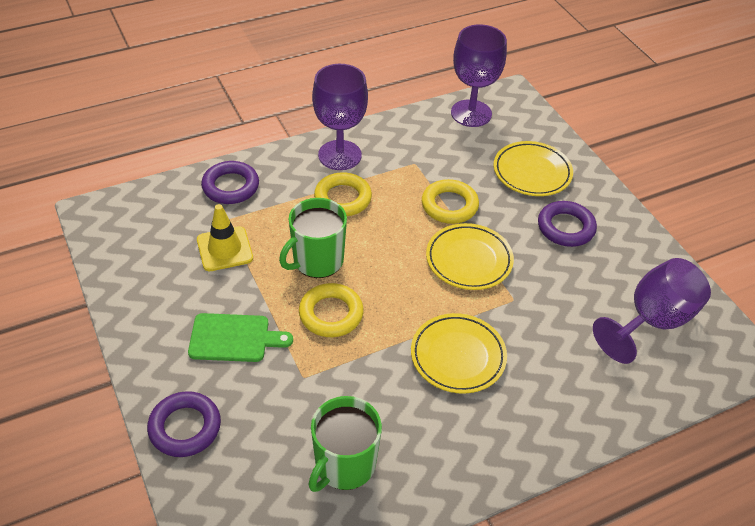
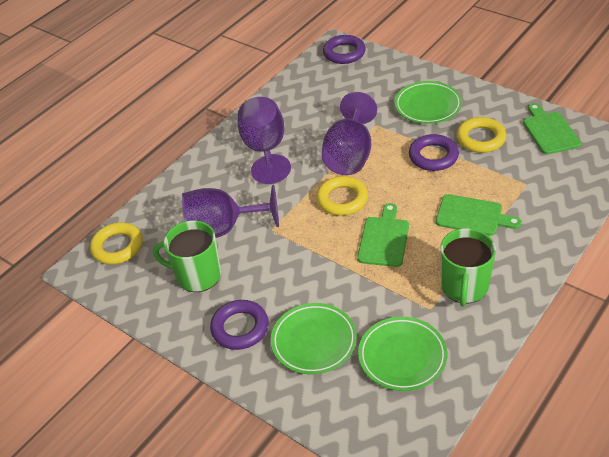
green cutting board: 1 -> 3
green plate: 0 -> 3
yellow plate: 3 -> 0
yellow traffic cone: 1 -> 0

